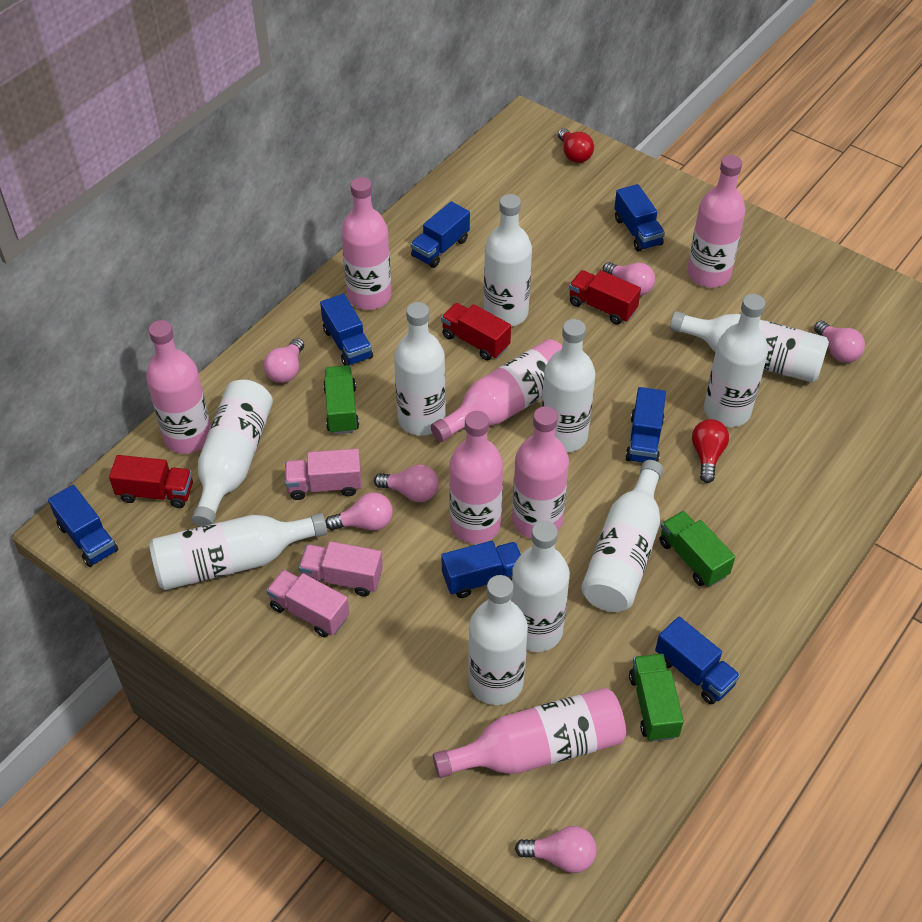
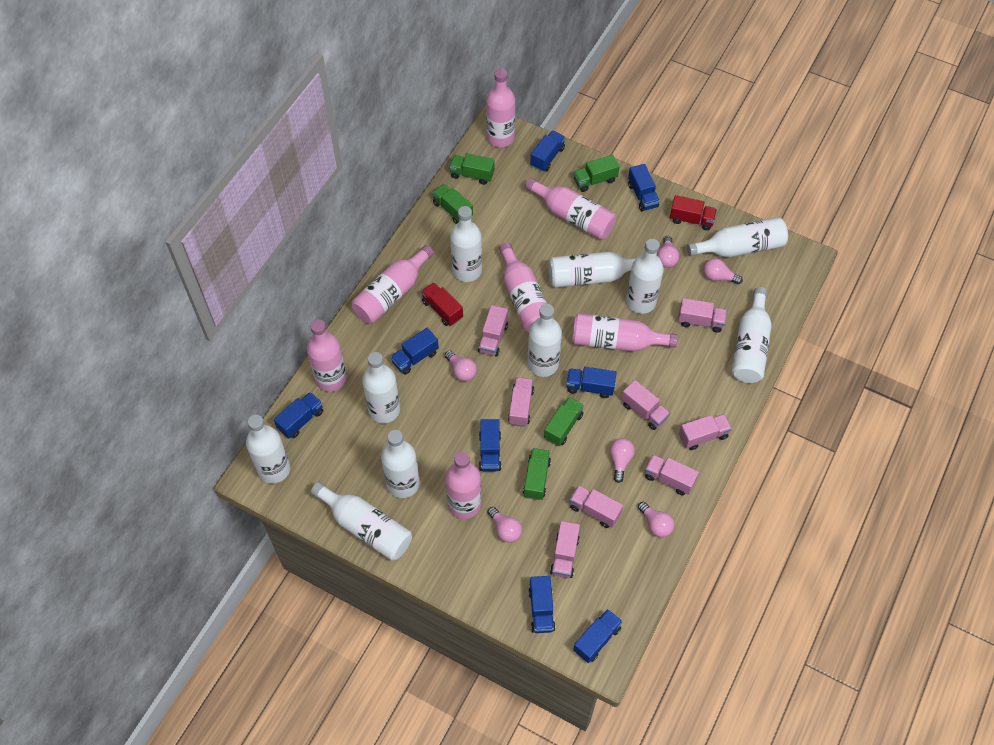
blue truck: 7 -> 8
green truck: 3 -> 5
pink truck: 3 -> 8
red light bulb: 2 -> 0
red truck: 3 -> 2

